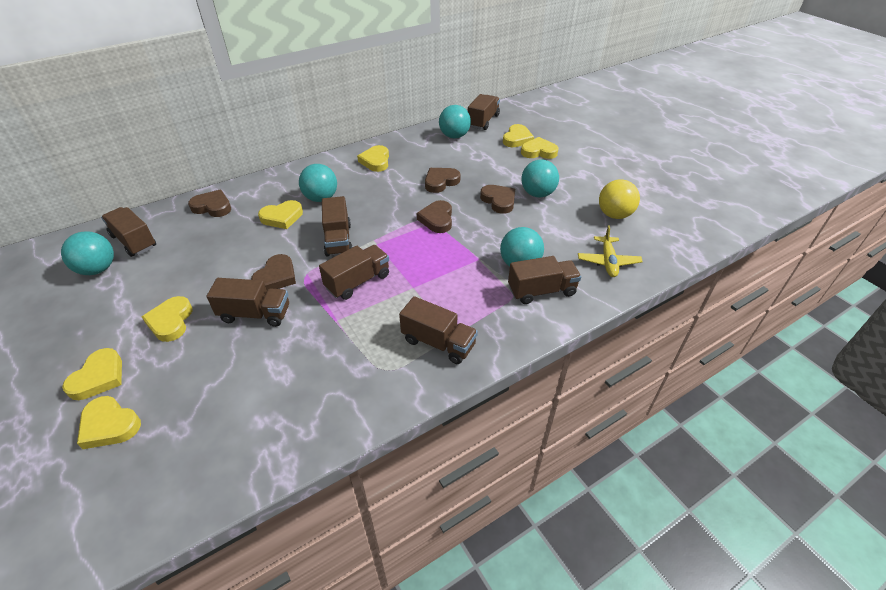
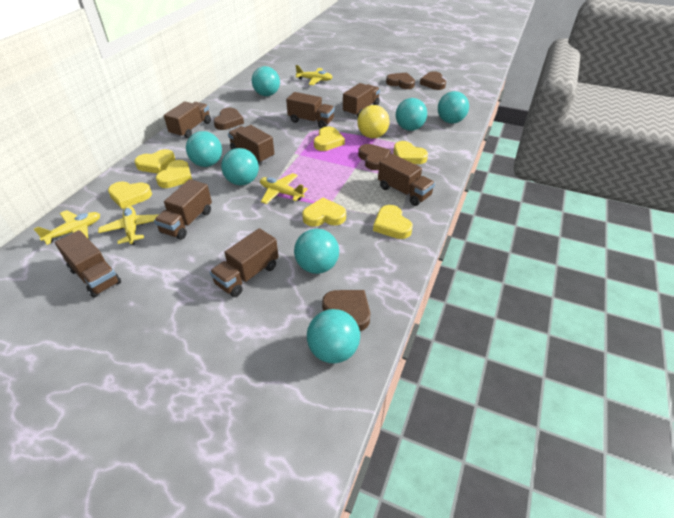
brown truck: 7 -> 8
turquoise ball: 5 -> 7
yellow plane: 1 -> 4

